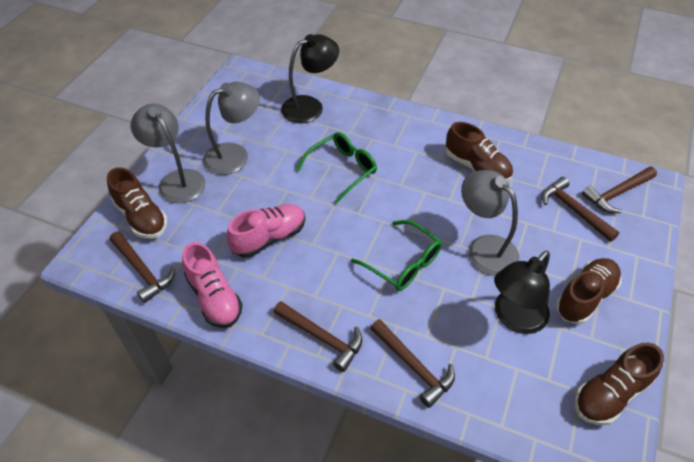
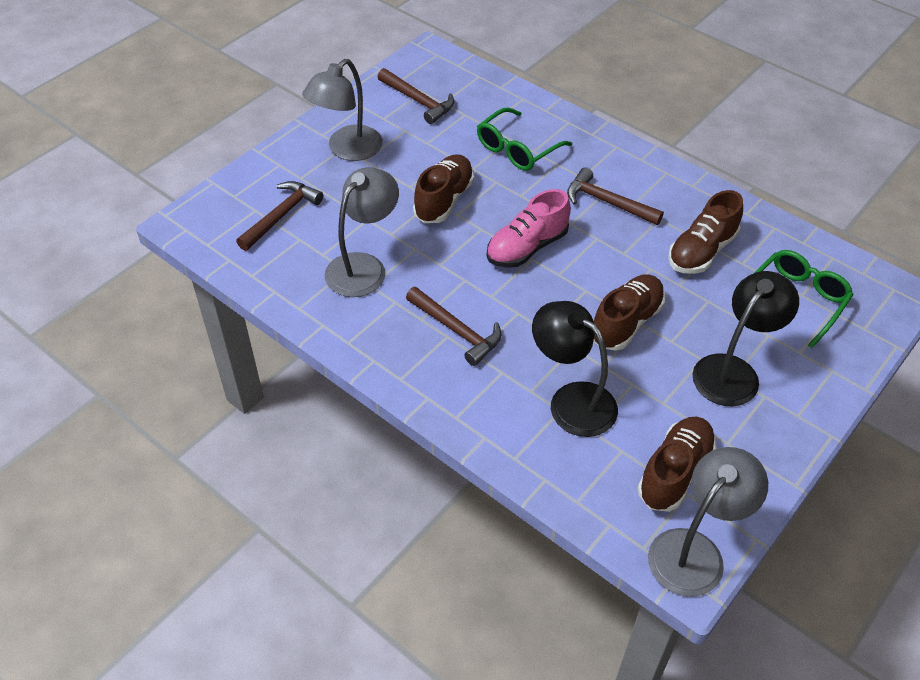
brown hammer: 5 -> 4
pink shoe: 2 -> 1

